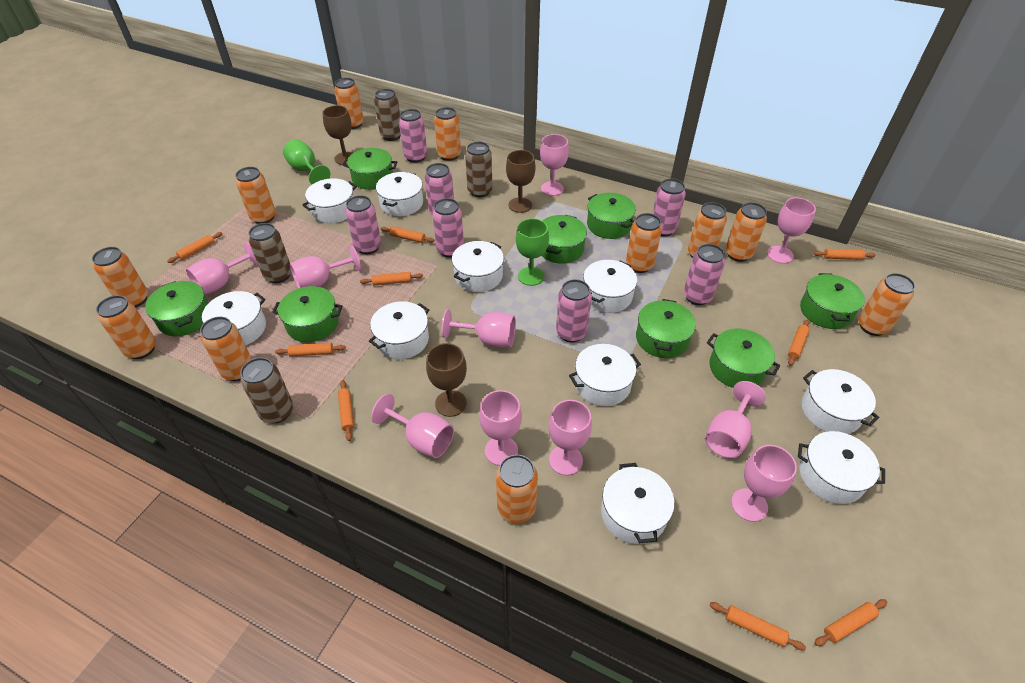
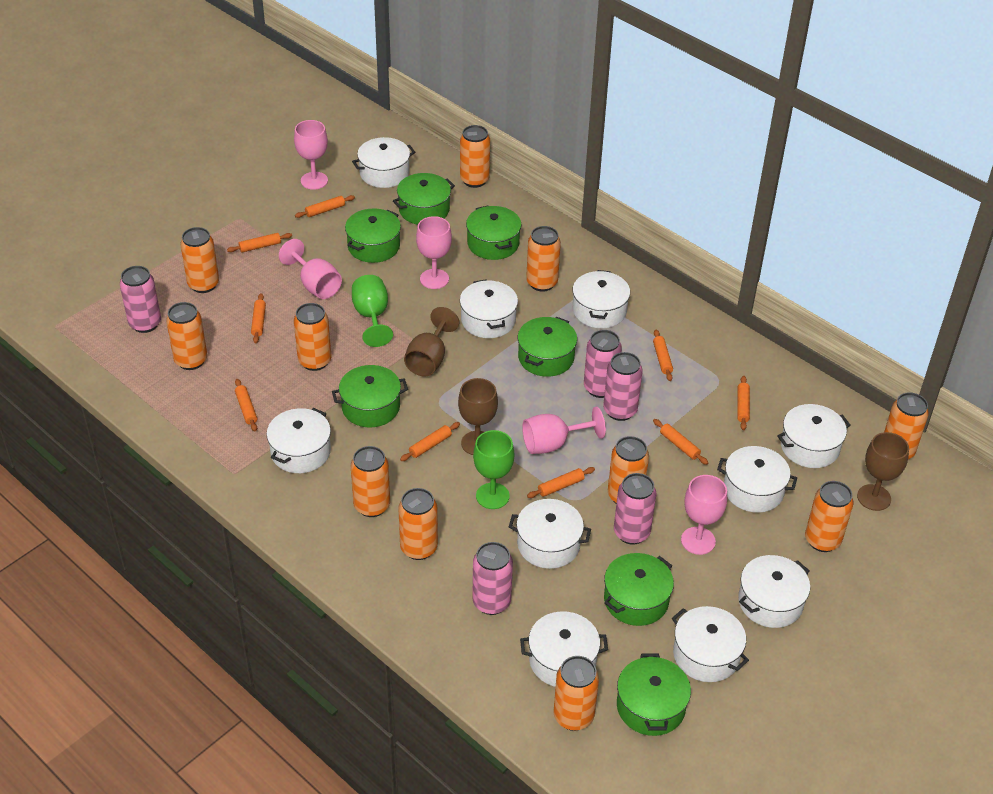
brown can: 4 -> 0
green pot: 8 -> 7
pink can: 7 -> 5
pink goblet: 10 -> 5

